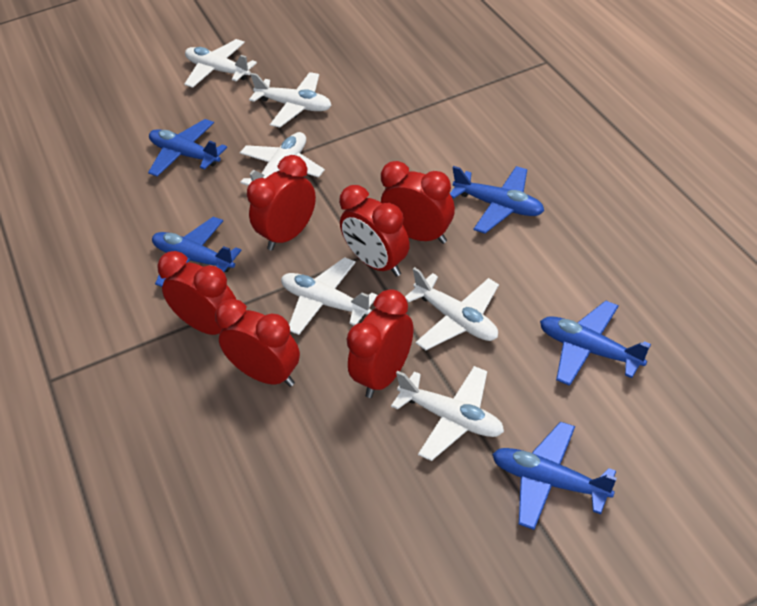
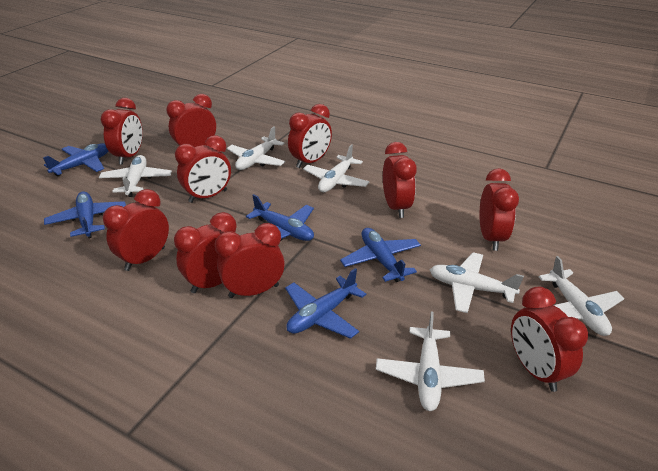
red clock: 6 -> 10

